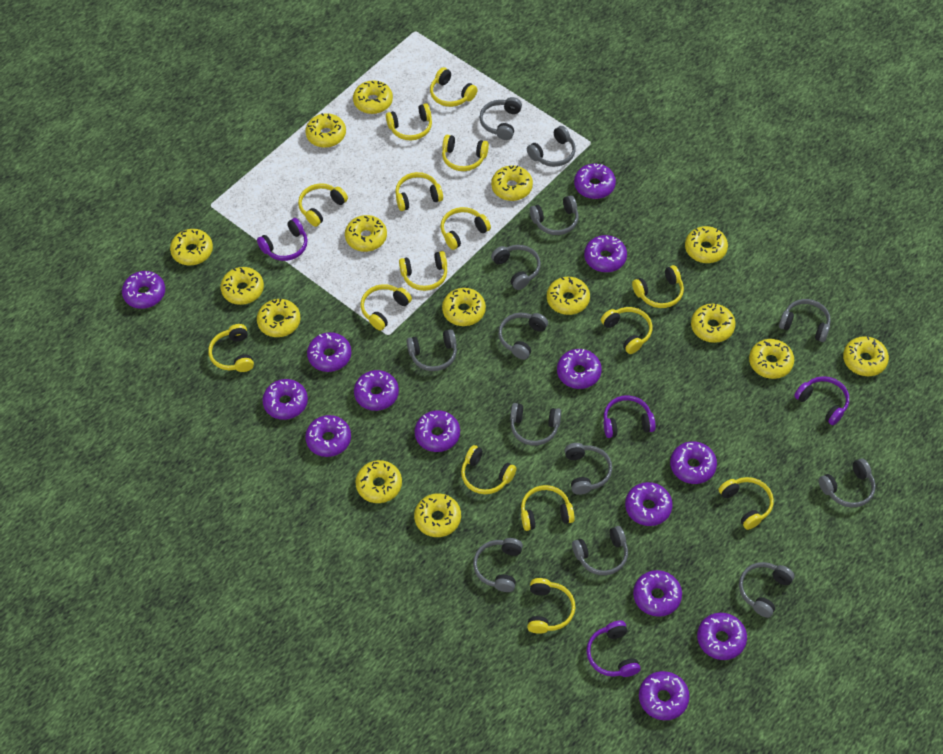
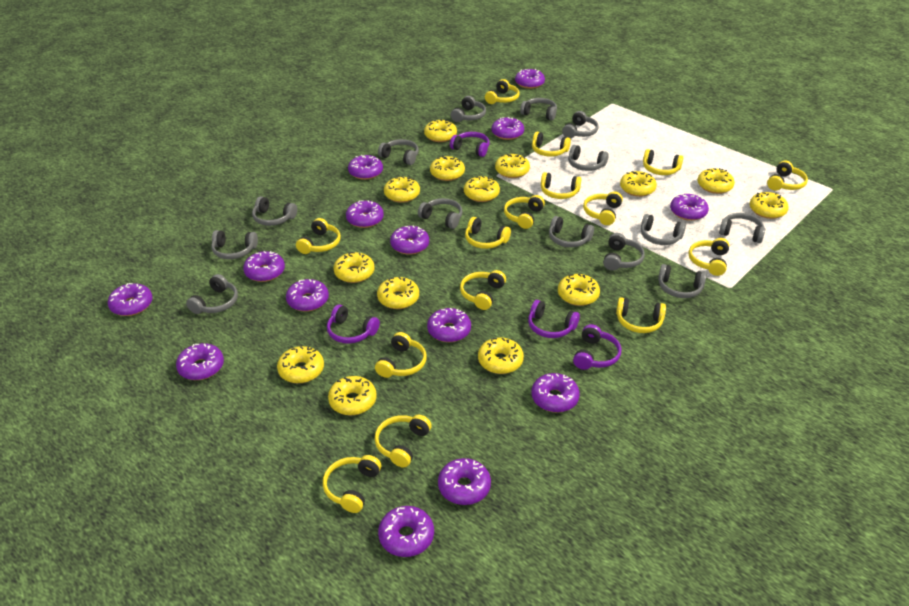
grey headphones: 13 -> 14
yellow donut: 15 -> 14

